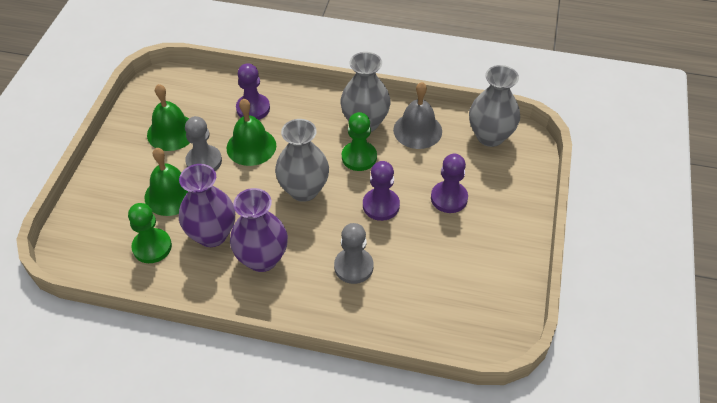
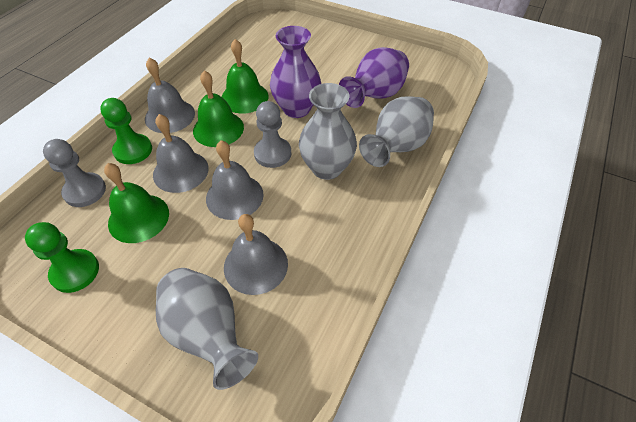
grey bell: 1 -> 4
purple pawn: 3 -> 0

